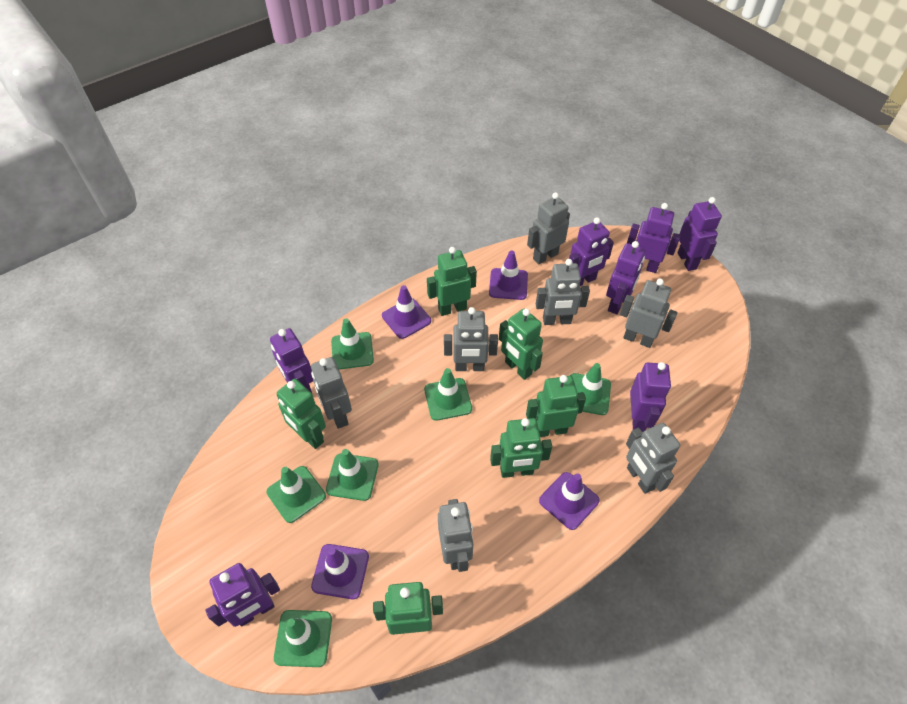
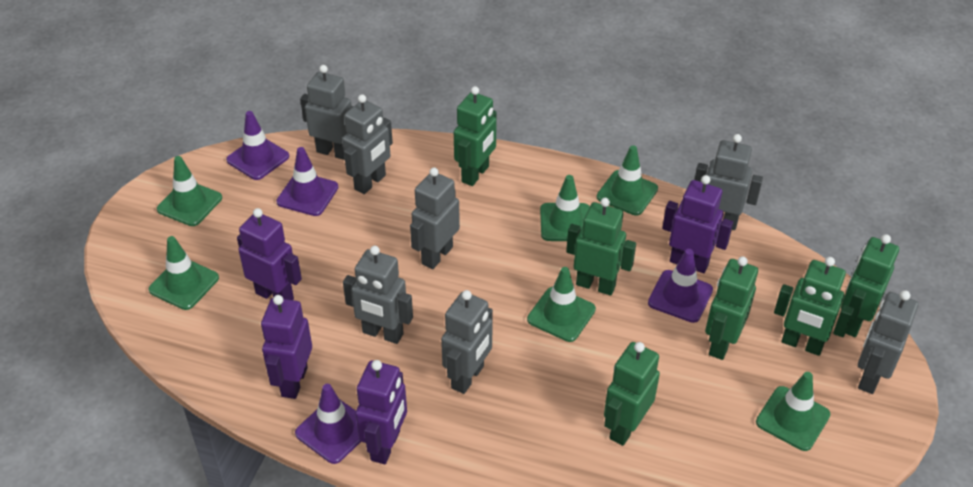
purple robot: 7 -> 4

